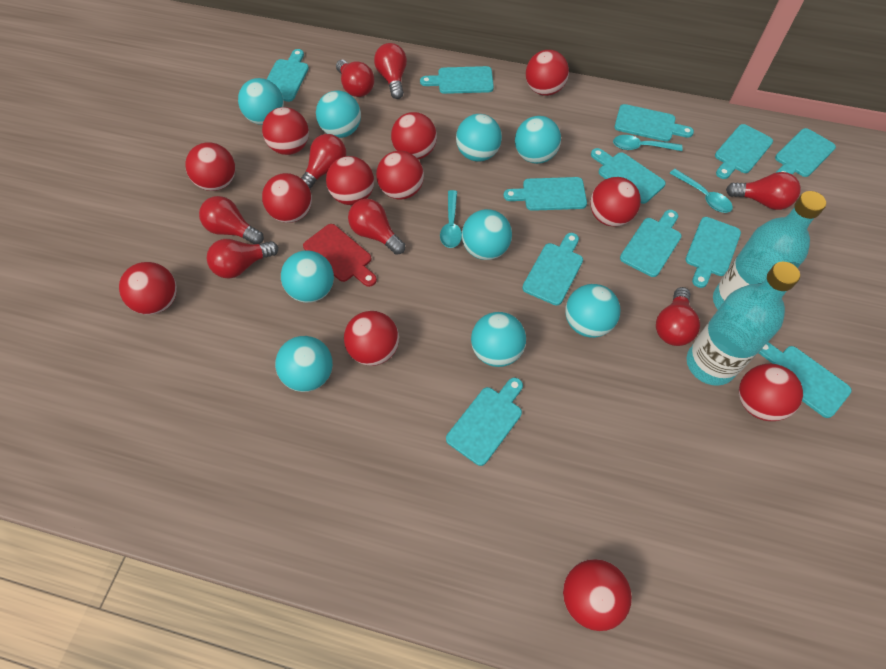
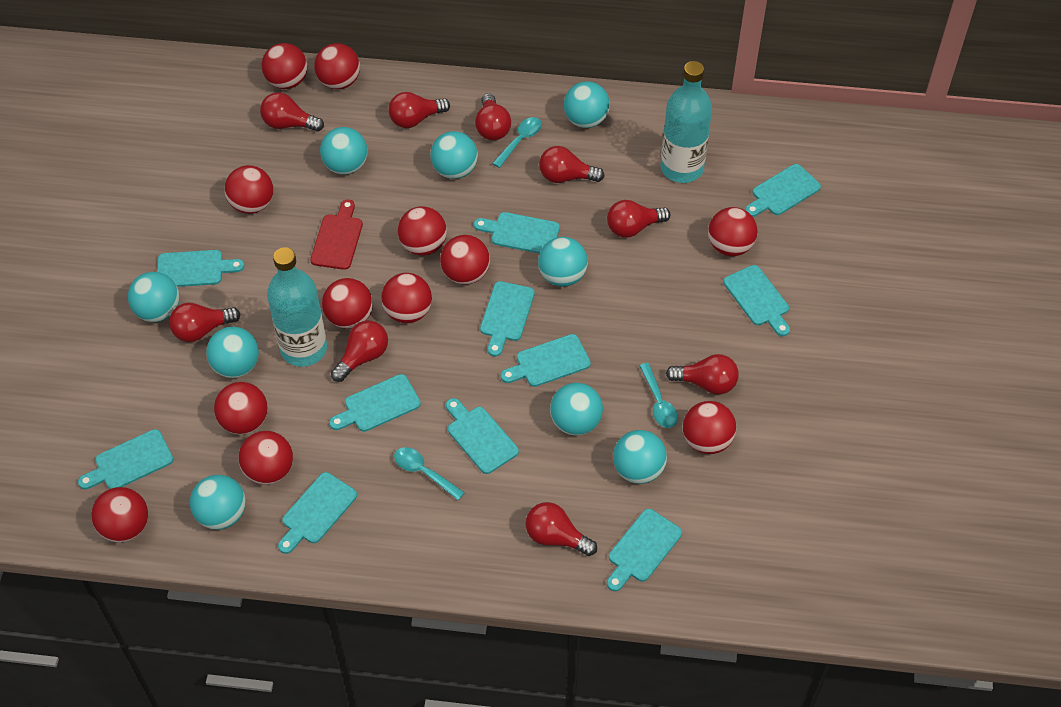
red light bulb: 8 -> 9
turquoise cutting board: 12 -> 11

